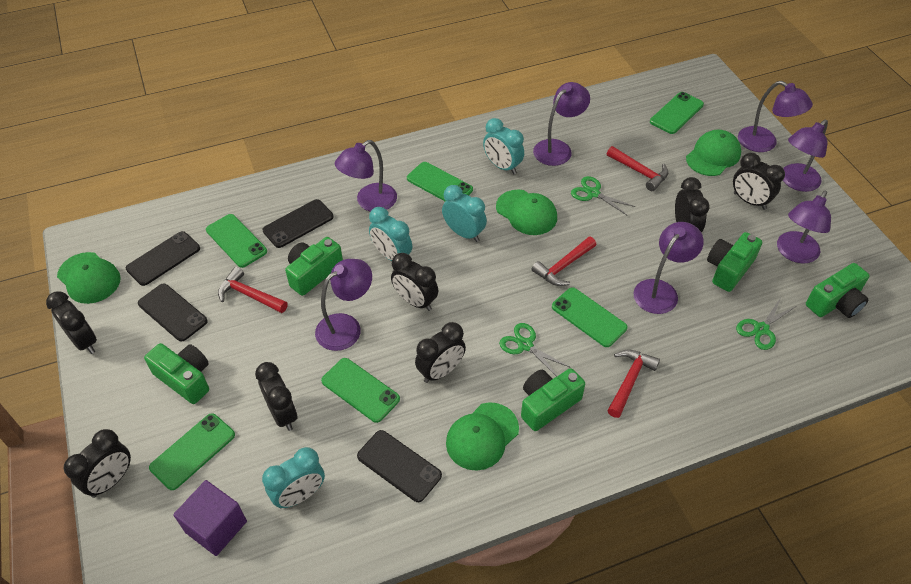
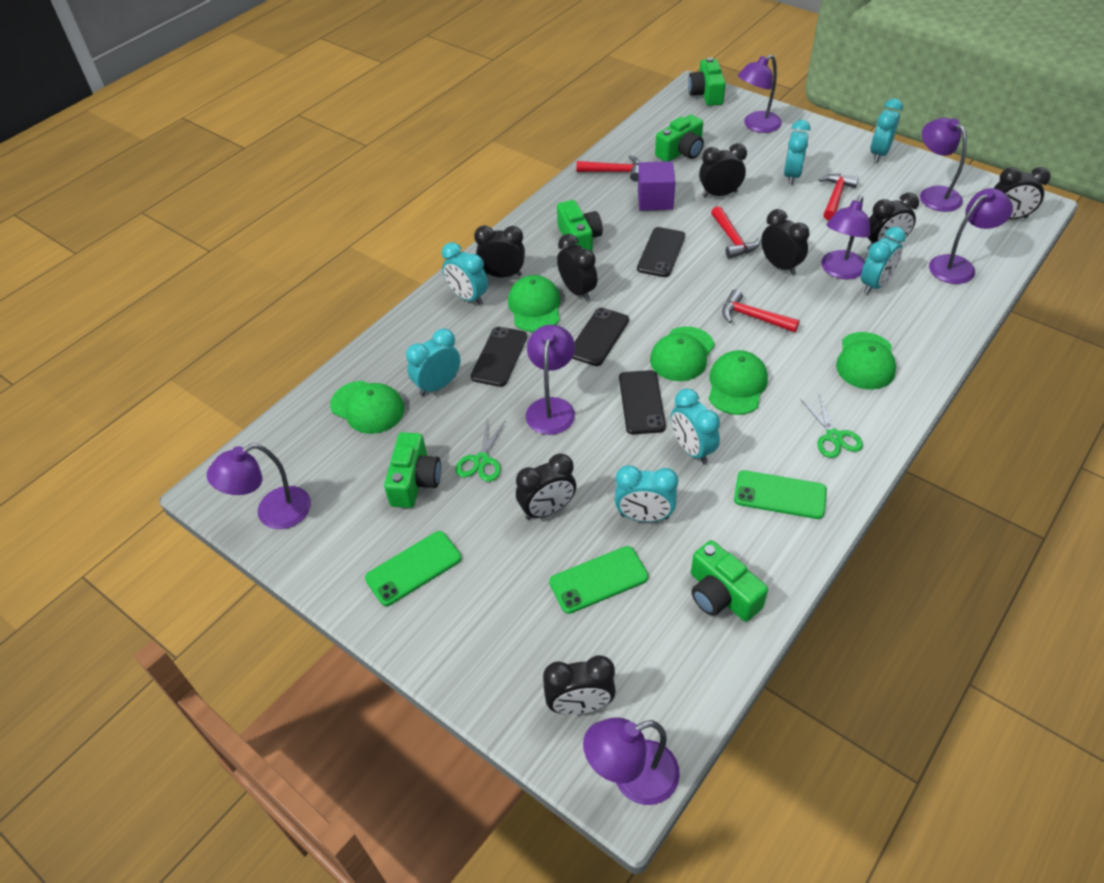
black clock: 7 -> 8
green cap: 4 -> 5
green phone: 6 -> 3
green scissors: 3 -> 2
turquoise clock: 4 -> 7

